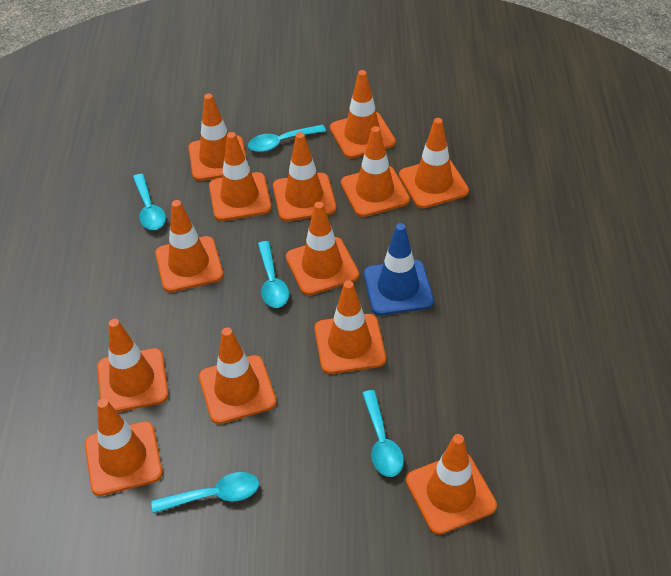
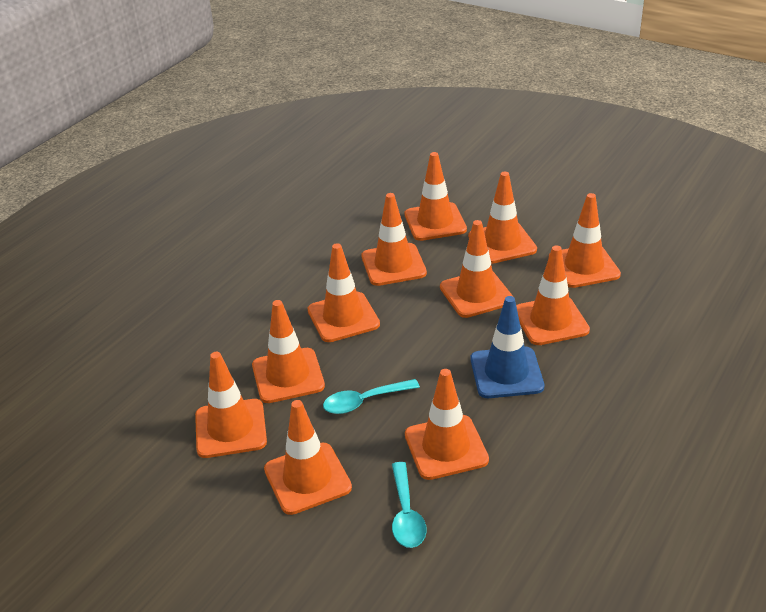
orange traffic cone: 13 -> 11
turquoise spoon: 5 -> 2

